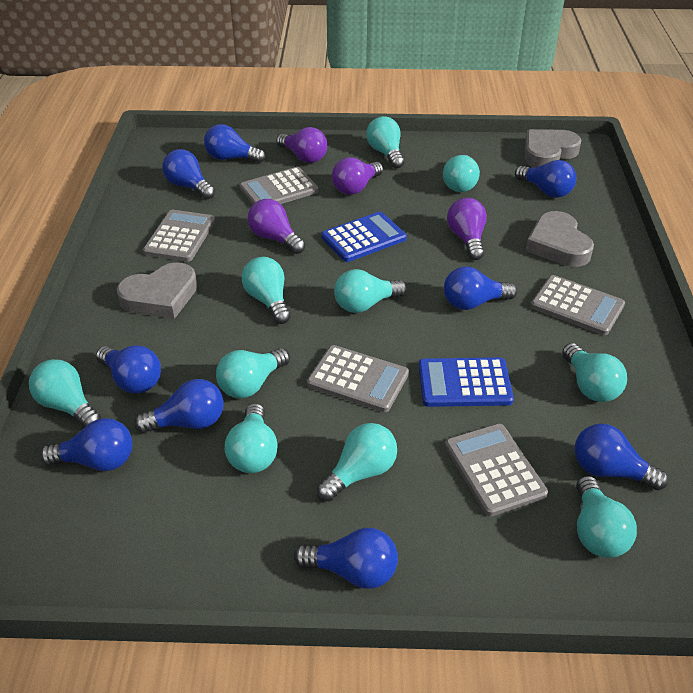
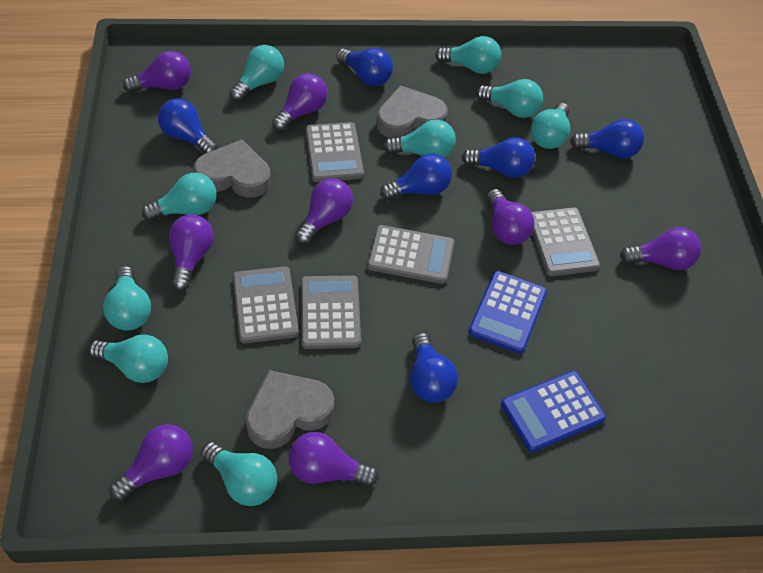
blue light bulb: 9 -> 6
purple light bulb: 4 -> 8
turquoise light bulb: 10 -> 9

